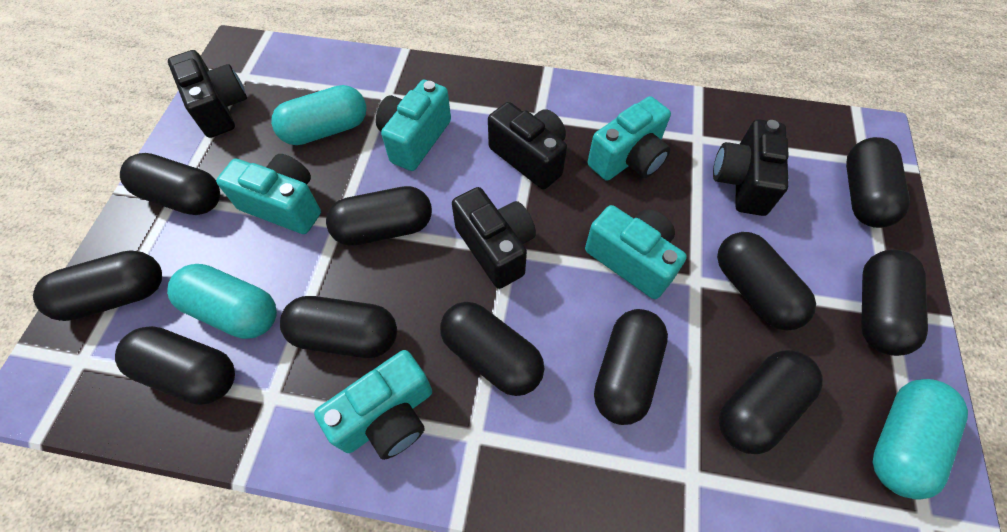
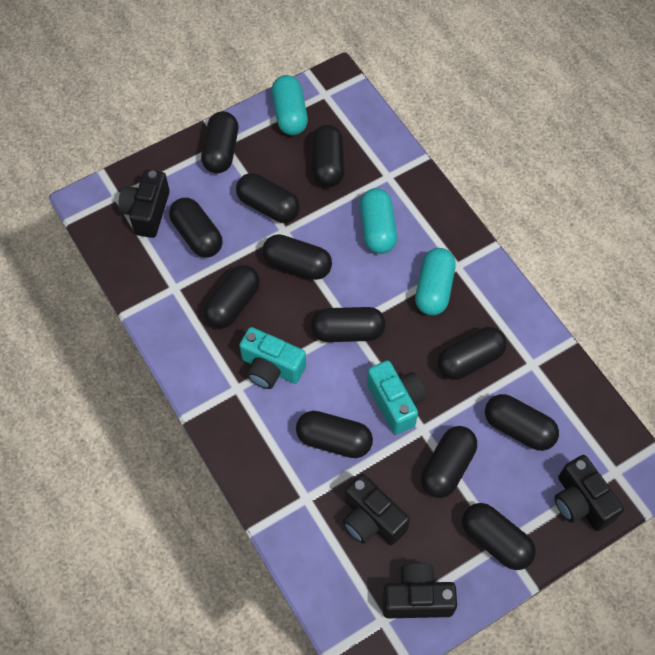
black capsule: 11 -> 12
turquoise camera: 5 -> 2

